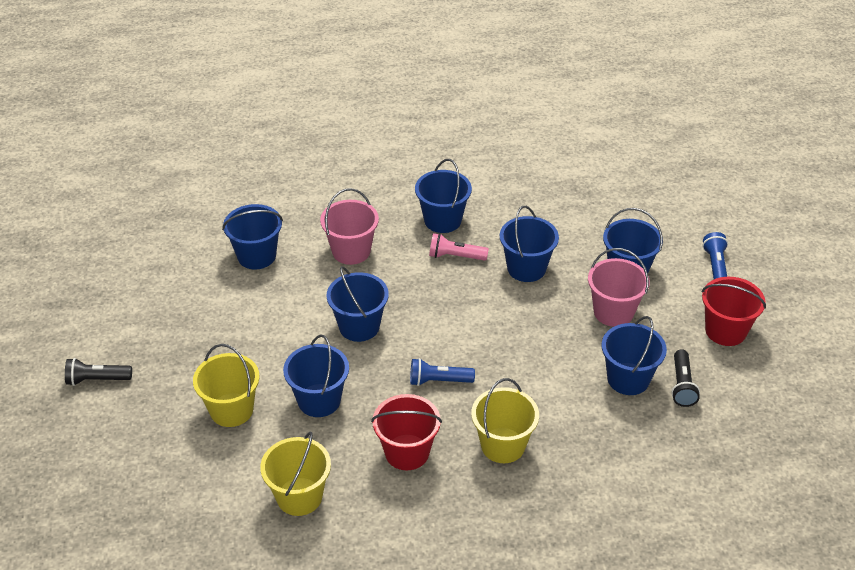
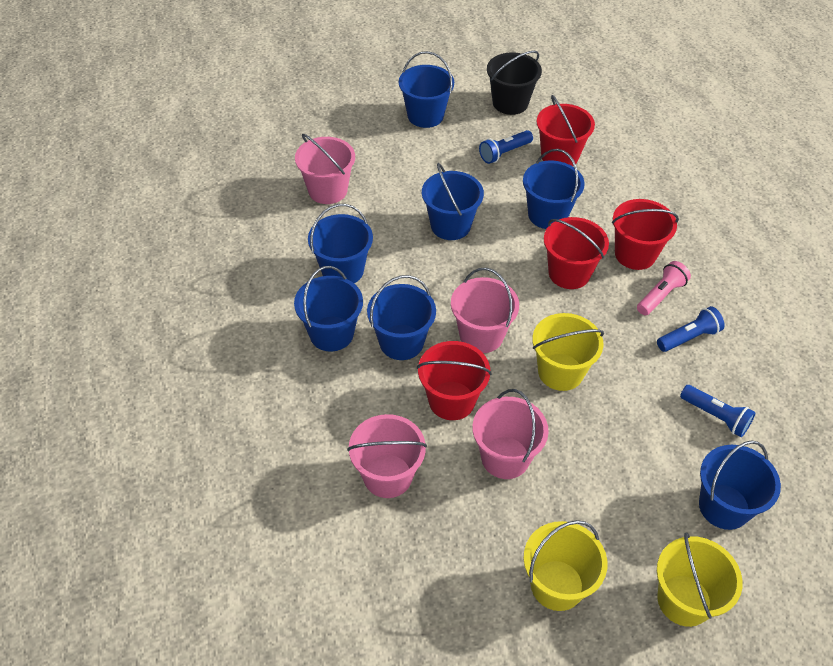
black bucket: 0 -> 1
black flashlight: 2 -> 0
blue flashlight: 2 -> 3
pink bucket: 2 -> 4
red bucket: 2 -> 4

